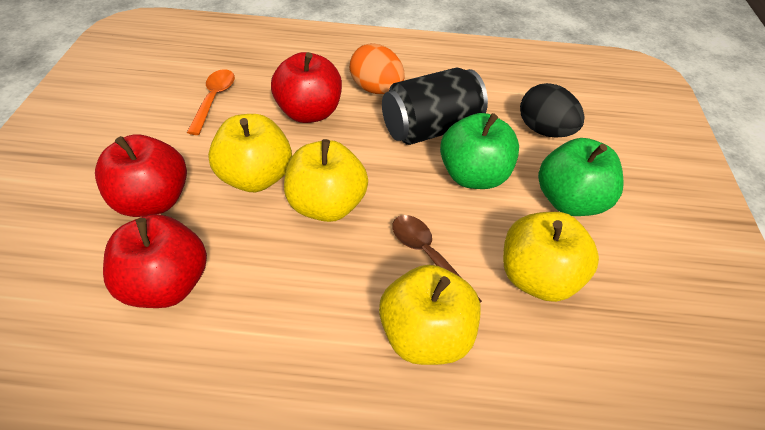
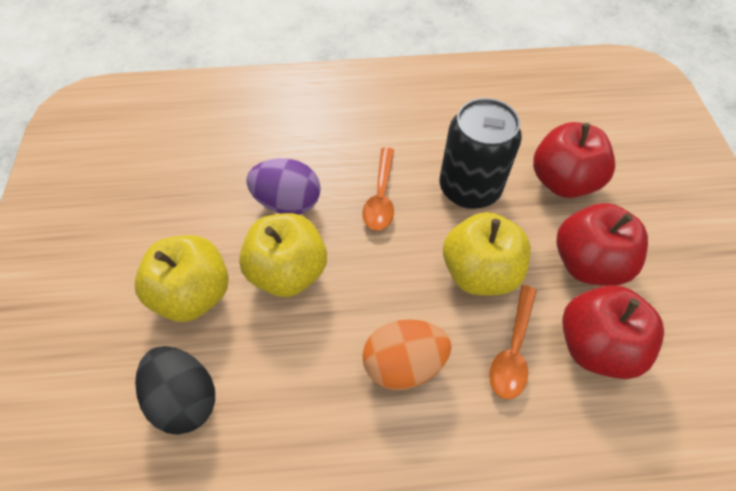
brown spoon: 1 -> 0
green apple: 2 -> 0
orange spoon: 1 -> 2
purple egg: 0 -> 1
yellow apple: 4 -> 3

